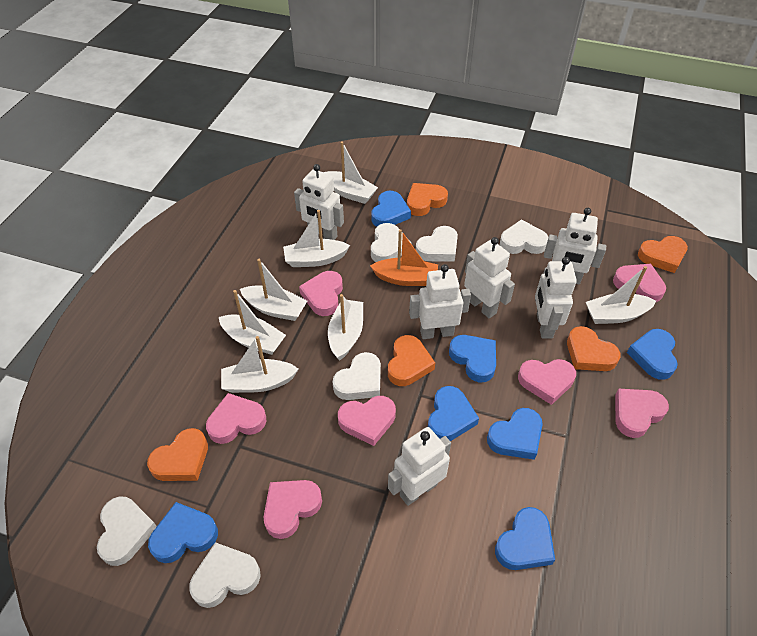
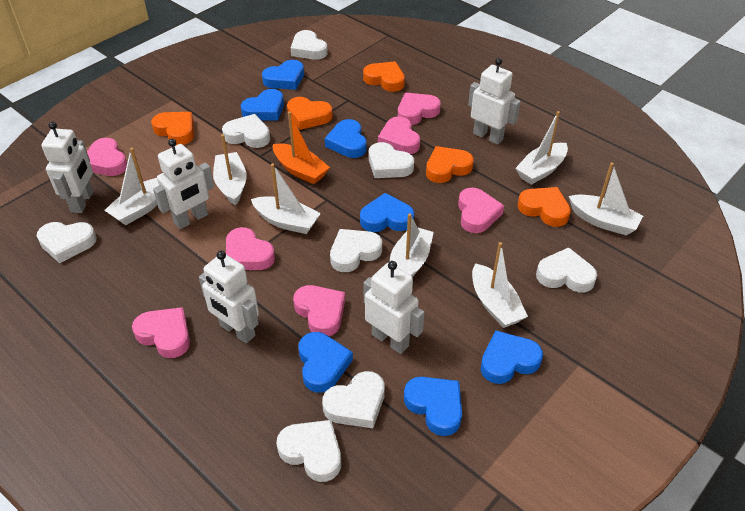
white heart: 6 -> 8
white robot: 6 -> 5

